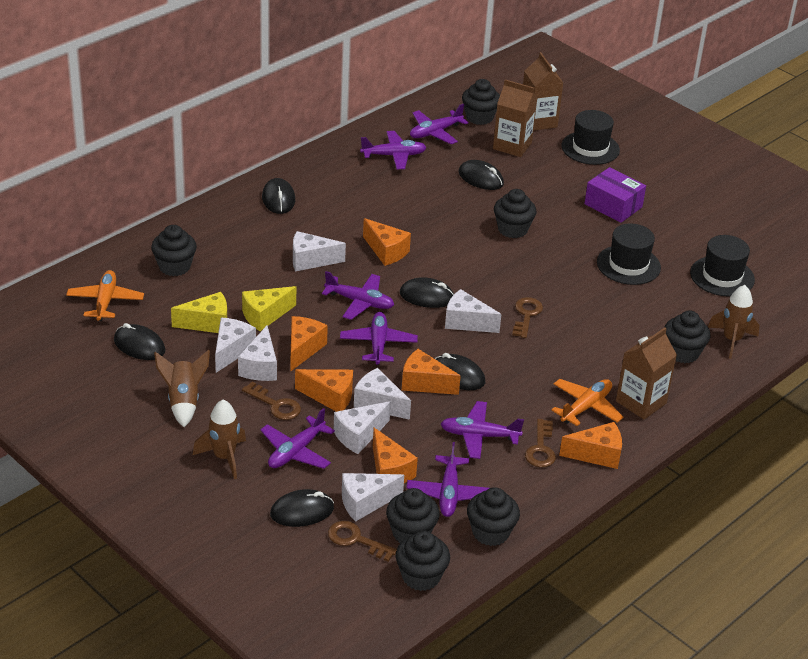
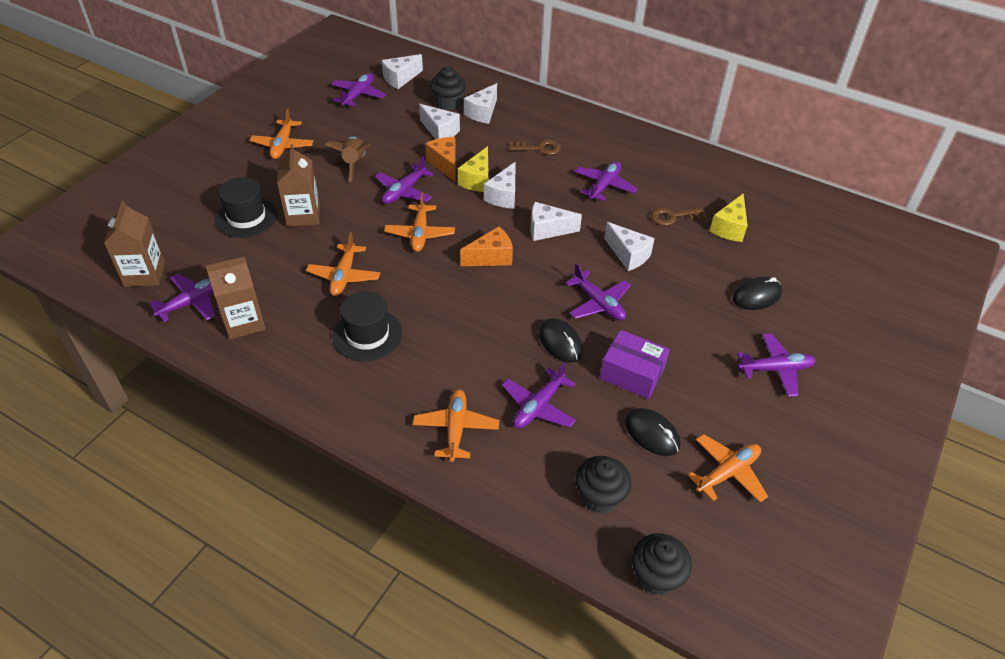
black cupcake: 7 -> 3
black hat: 3 -> 2
black mouse: 6 -> 3
brown key: 4 -> 2
brown rocket: 3 -> 1
orange cheese: 6 -> 2
orange plane: 2 -> 5
white cheese: 7 -> 6

